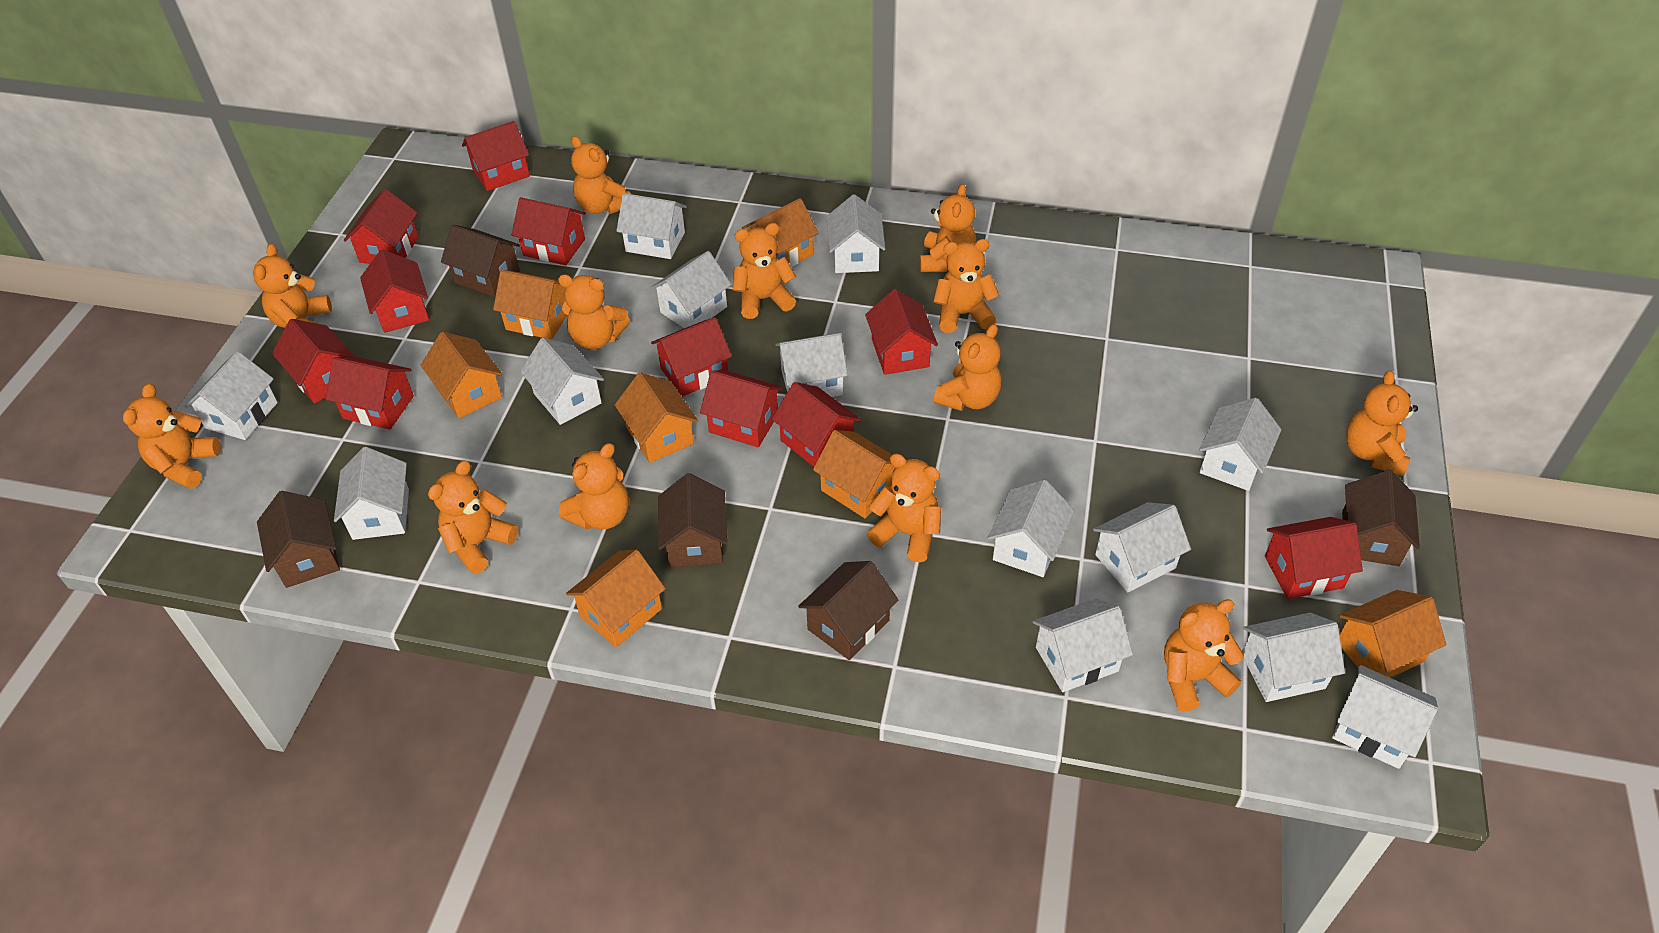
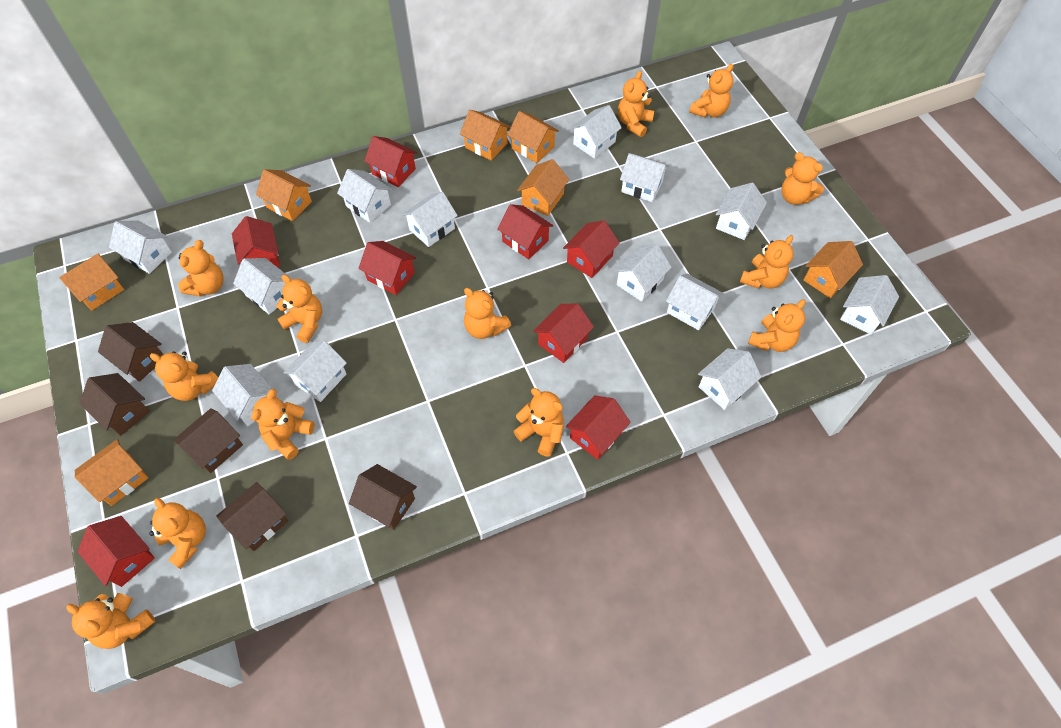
red house: 11 -> 8

